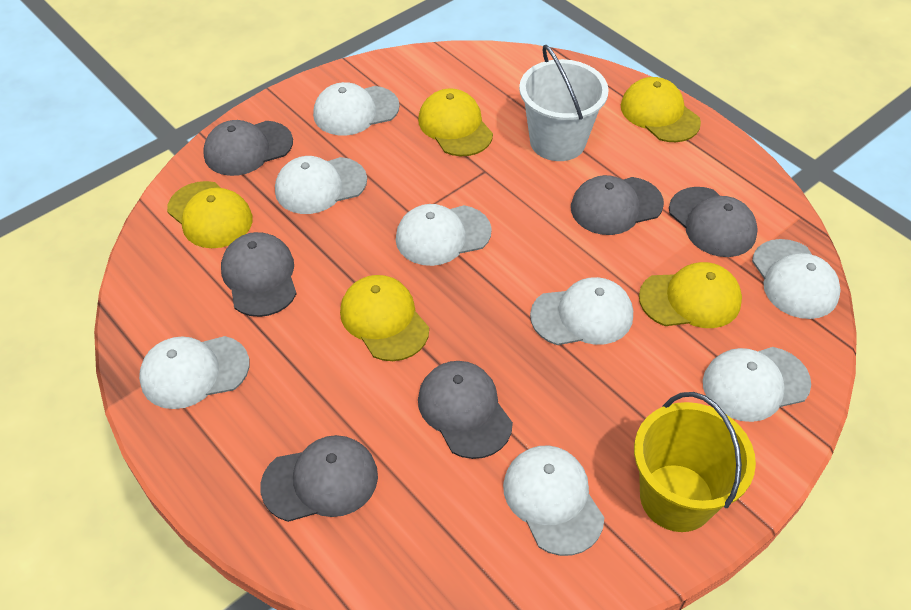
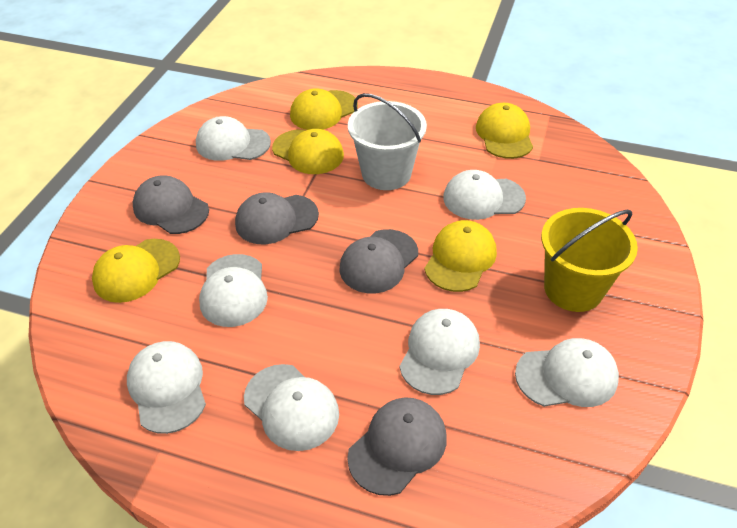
grey cap: 6 -> 4
white cap: 8 -> 7

